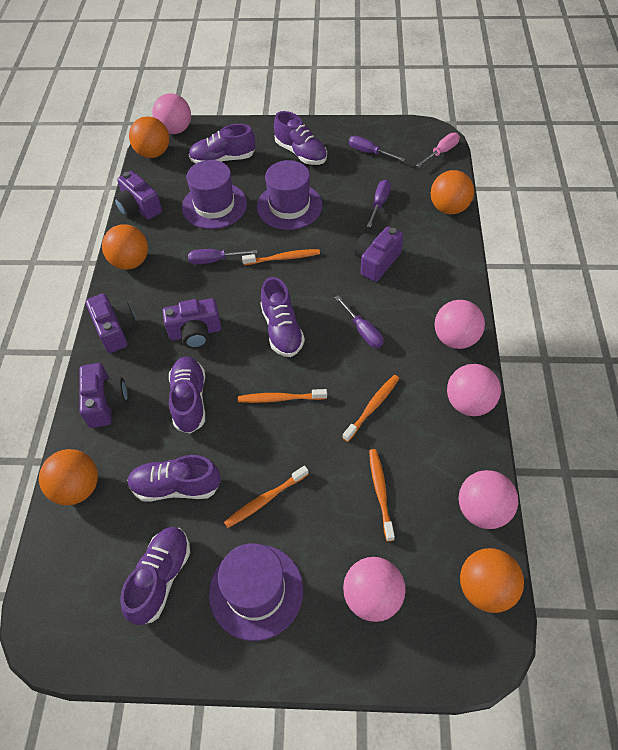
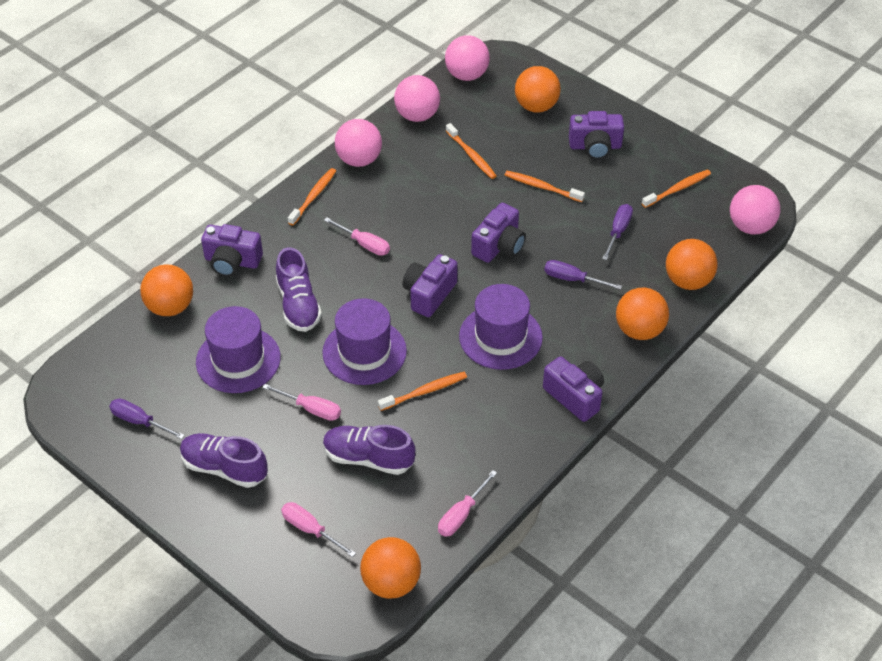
pink ball: 5 -> 4
pink screwdriver: 1 -> 4
purple screwdriver: 4 -> 3
purple shoe: 6 -> 3

